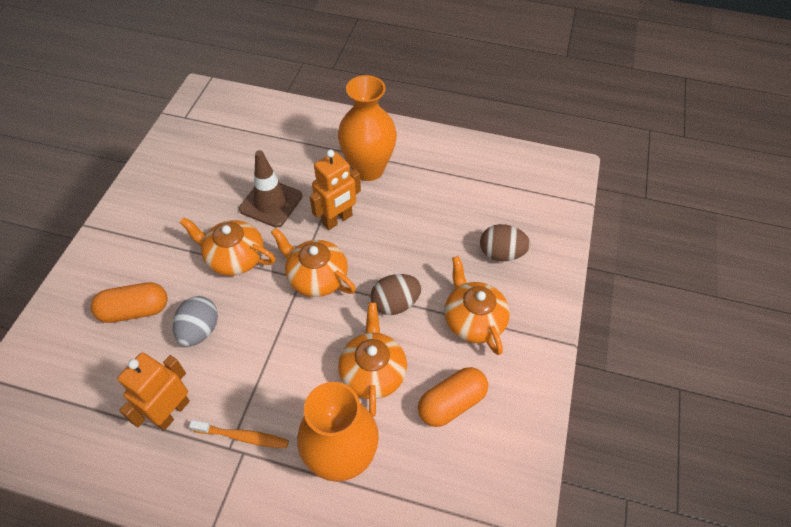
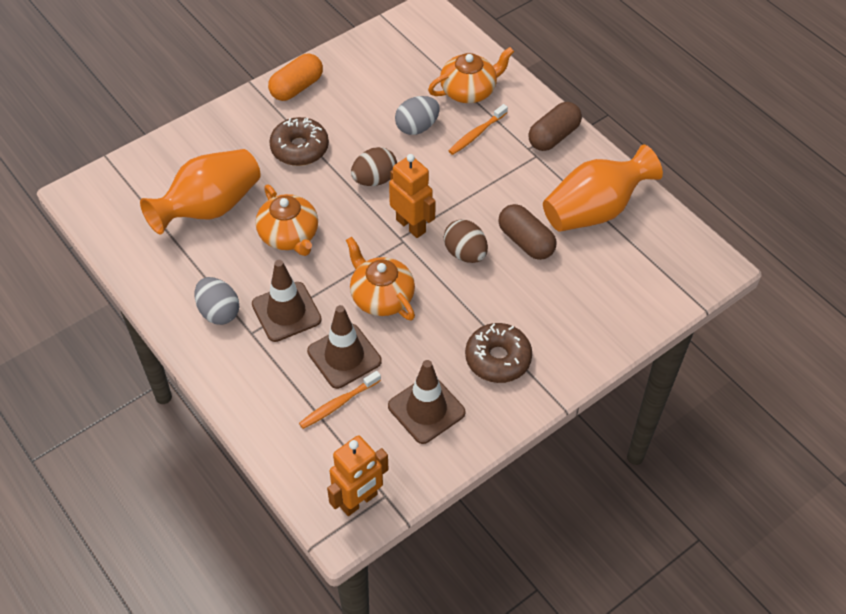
brown capsule: 0 -> 2
brown donut: 0 -> 2
brown traffic cone: 1 -> 3
grey egg: 1 -> 2
orange capsule: 2 -> 1
orange teapot: 4 -> 3
orange toothbrush: 1 -> 2

